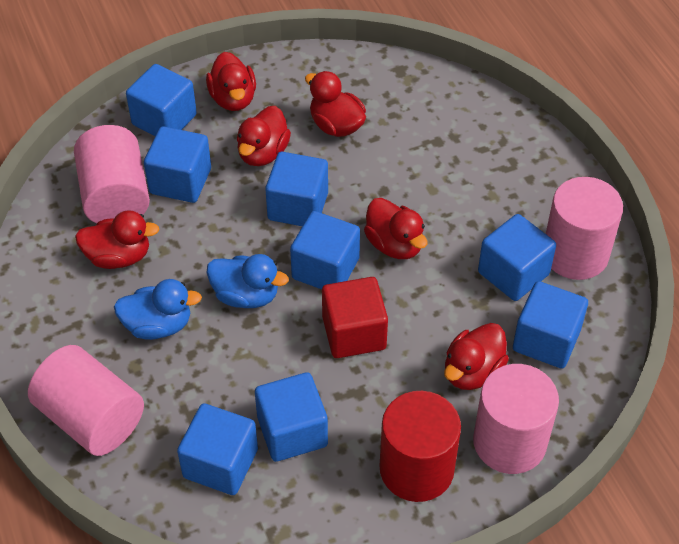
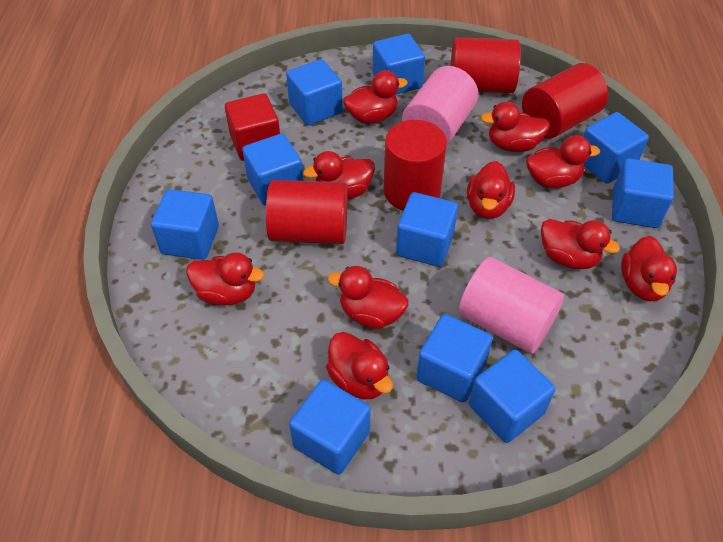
blue cube: 8 -> 10
blue duck: 2 -> 0
pink cylinder: 4 -> 2
red cylinder: 1 -> 4
red duck: 6 -> 10

